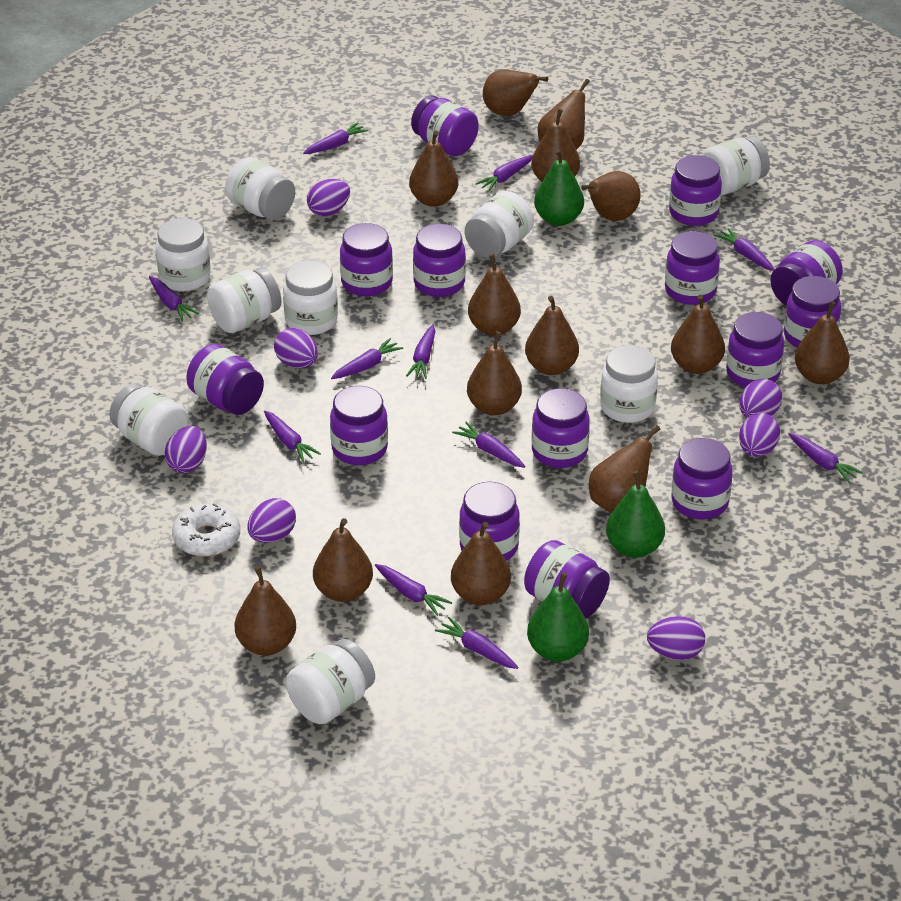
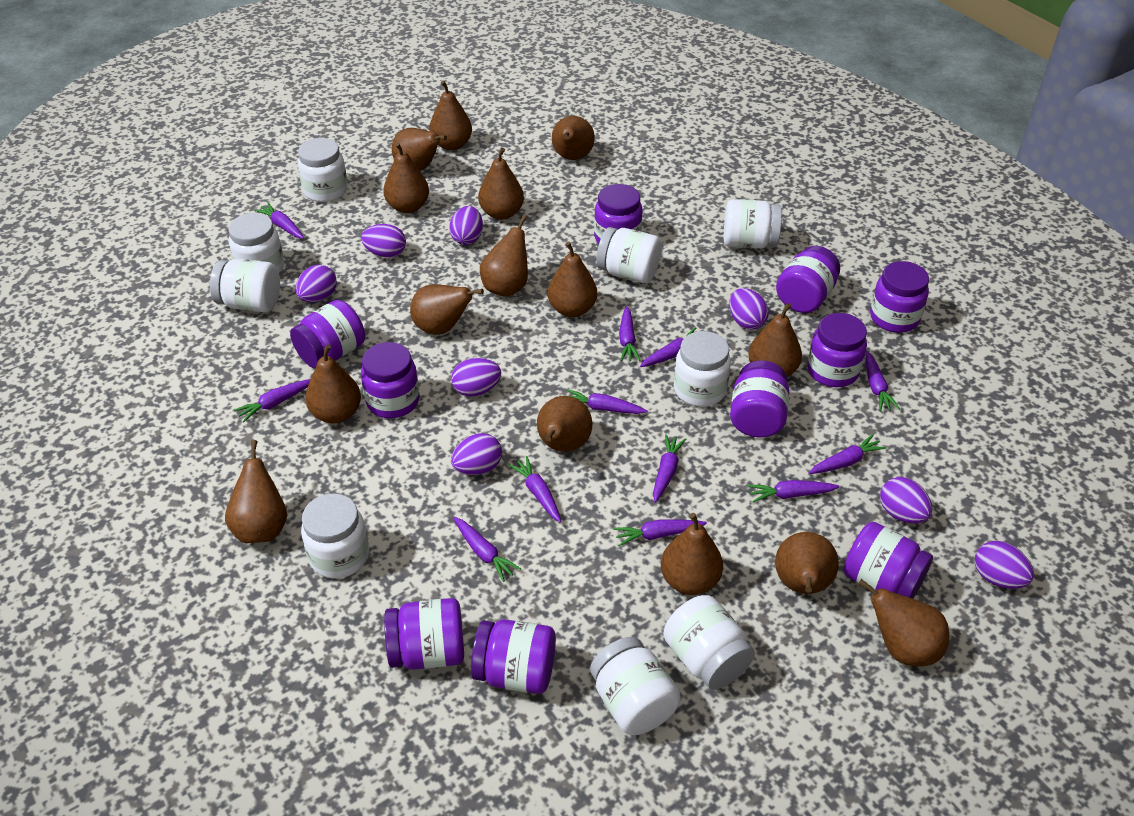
brown pear: 14 -> 15
green pear: 3 -> 0
purple carrot: 11 -> 12
purple egg: 7 -> 8
purple jar: 14 -> 10
white donut: 1 -> 0

